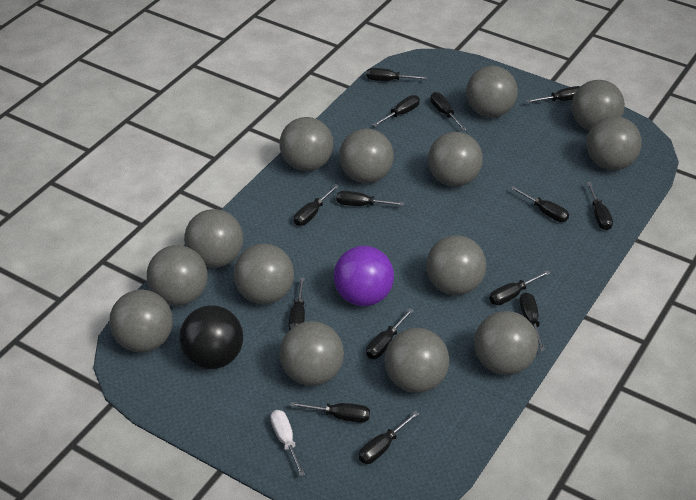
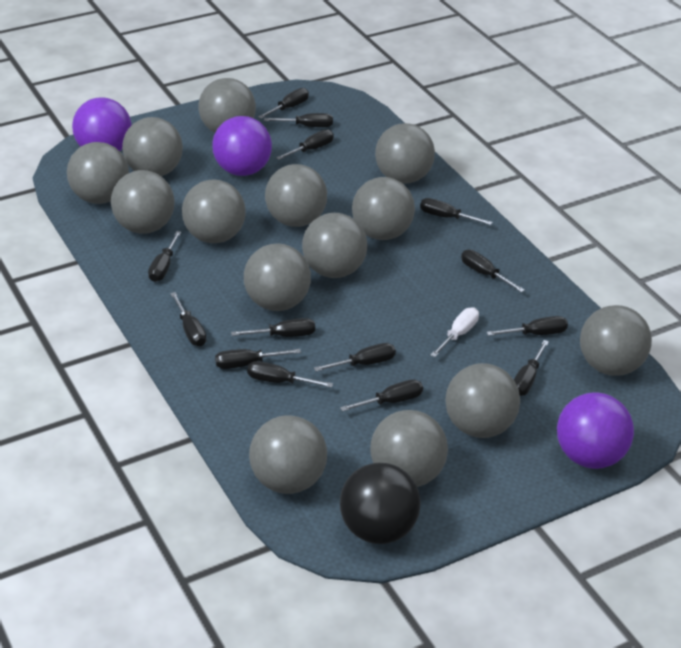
purple ball: 1 -> 3

